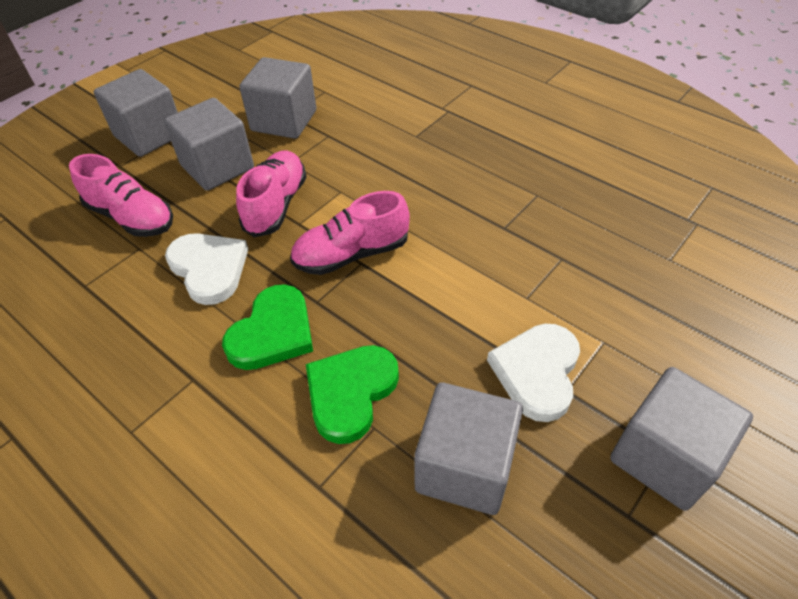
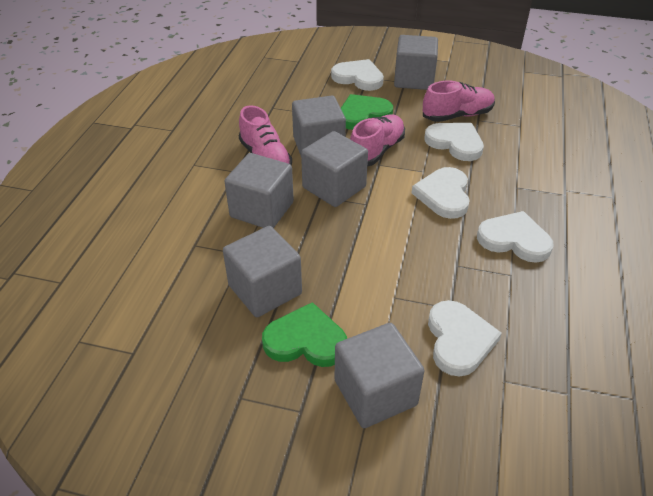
grey cube: 5 -> 6
white heart: 2 -> 5

